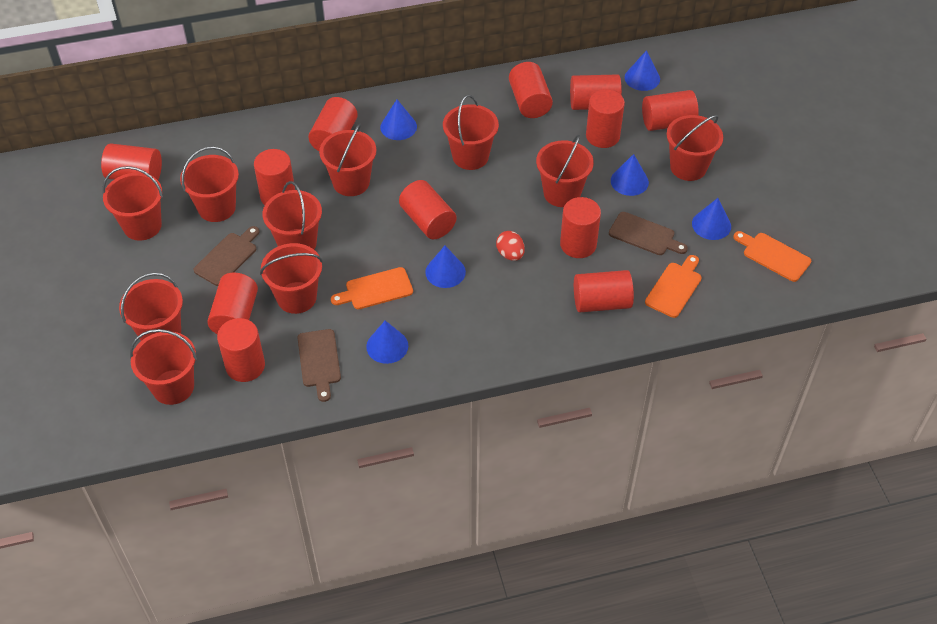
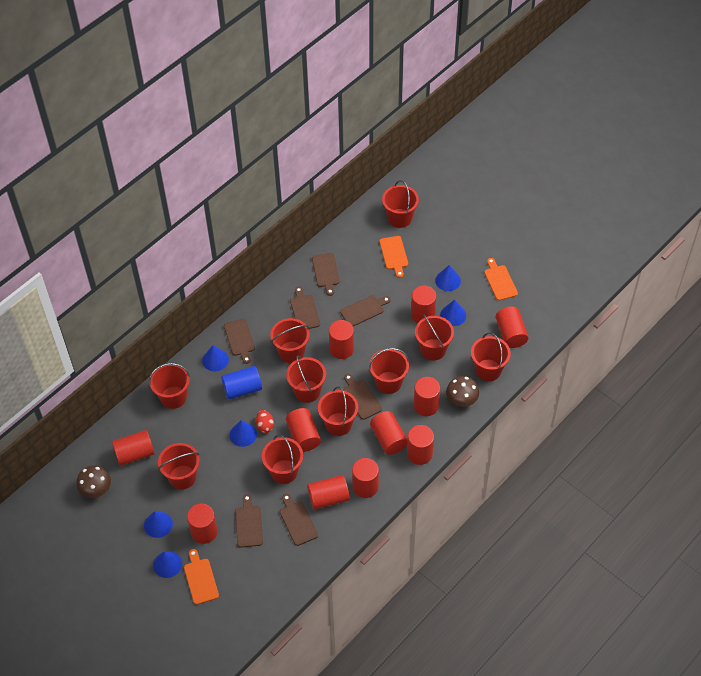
blue cylinder: 0 -> 1
brown cutting board: 3 -> 7
brown mushroom: 0 -> 2
red cylinder: 12 -> 11

